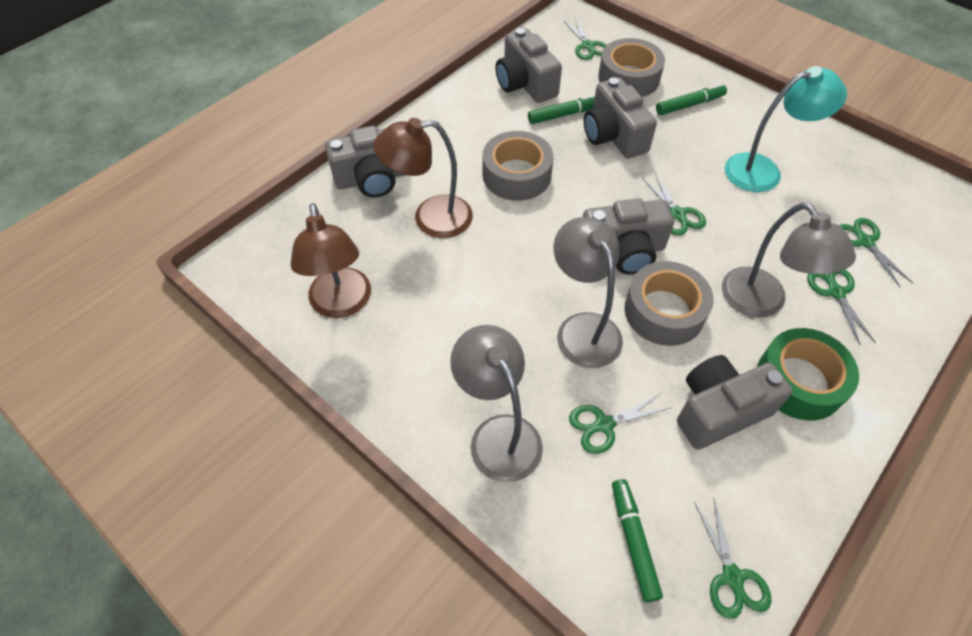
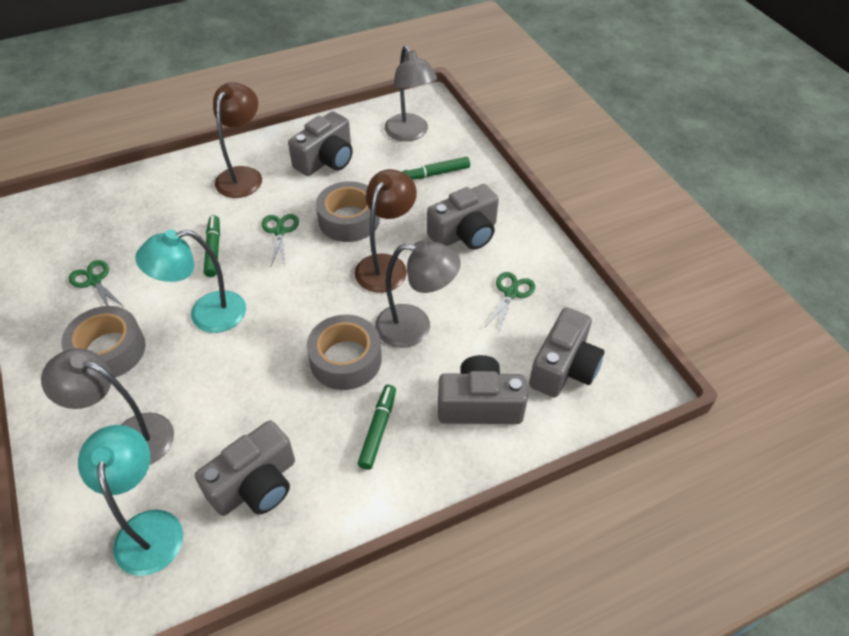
green scissors: 6 -> 3
green tape: 1 -> 0
turquoise lamp: 1 -> 2

